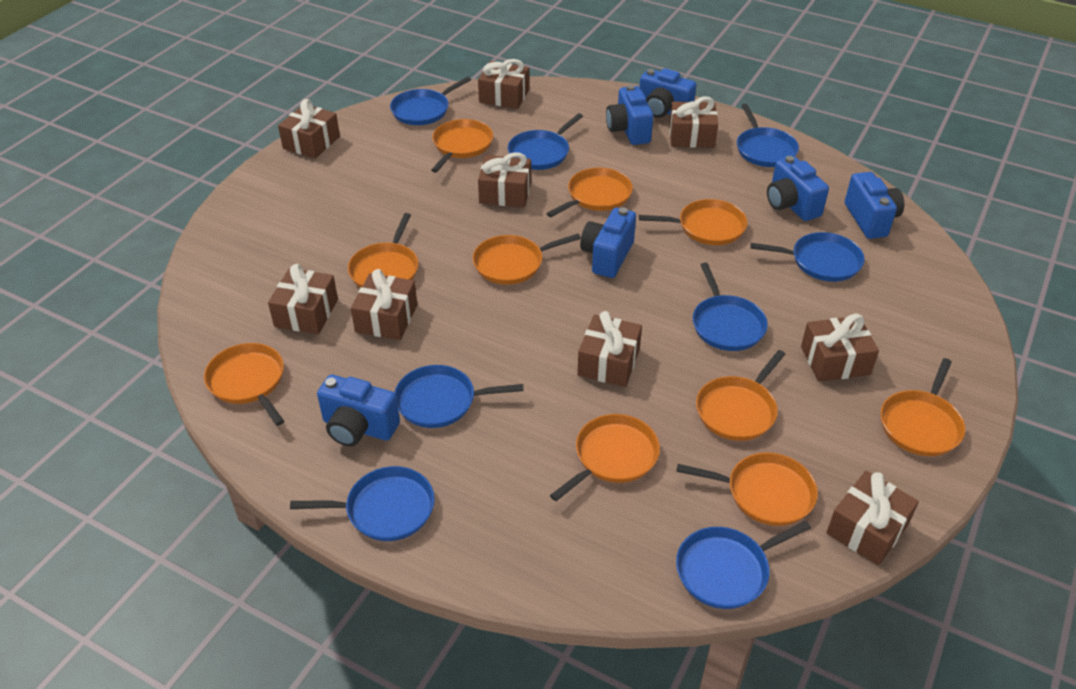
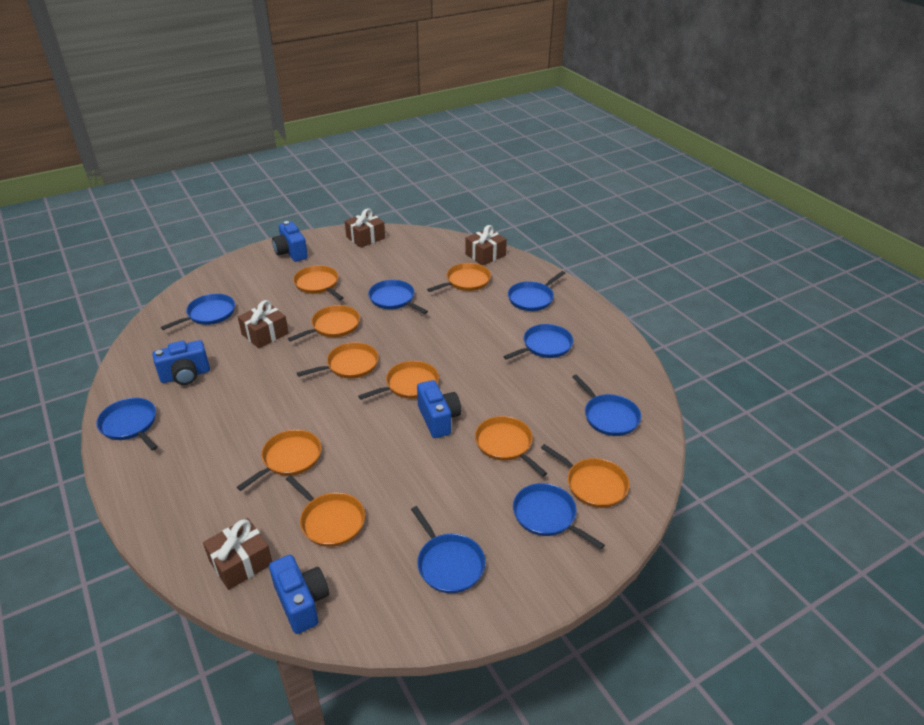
blue camera: 6 -> 4
brown gift: 9 -> 4
orange pan: 10 -> 9

